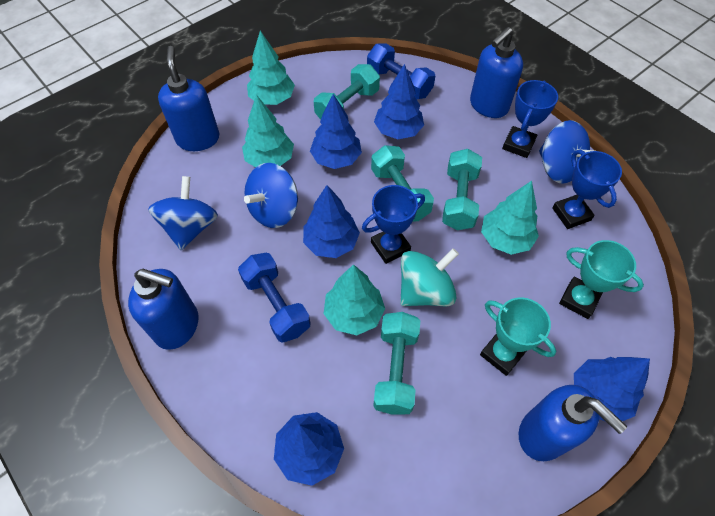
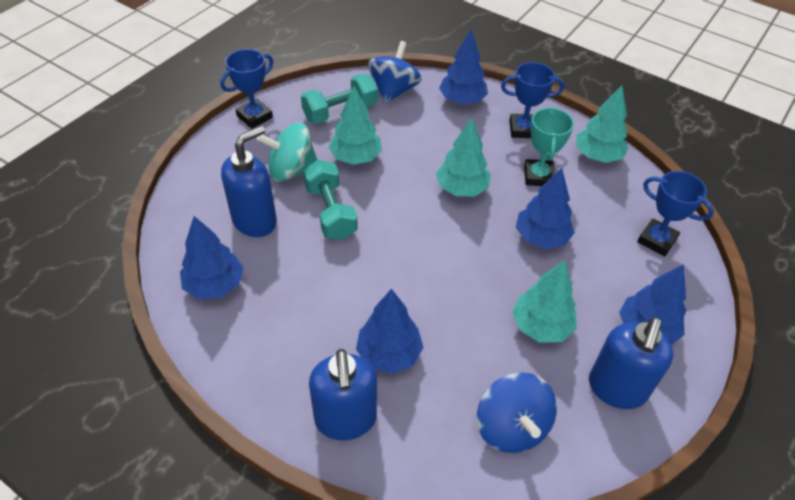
blue dumbbell: 2 -> 0
blue soap dispenser: 4 -> 3
blue spinning top: 3 -> 2
turquoise dumbbell: 4 -> 2
turquoise trophy: 2 -> 1

